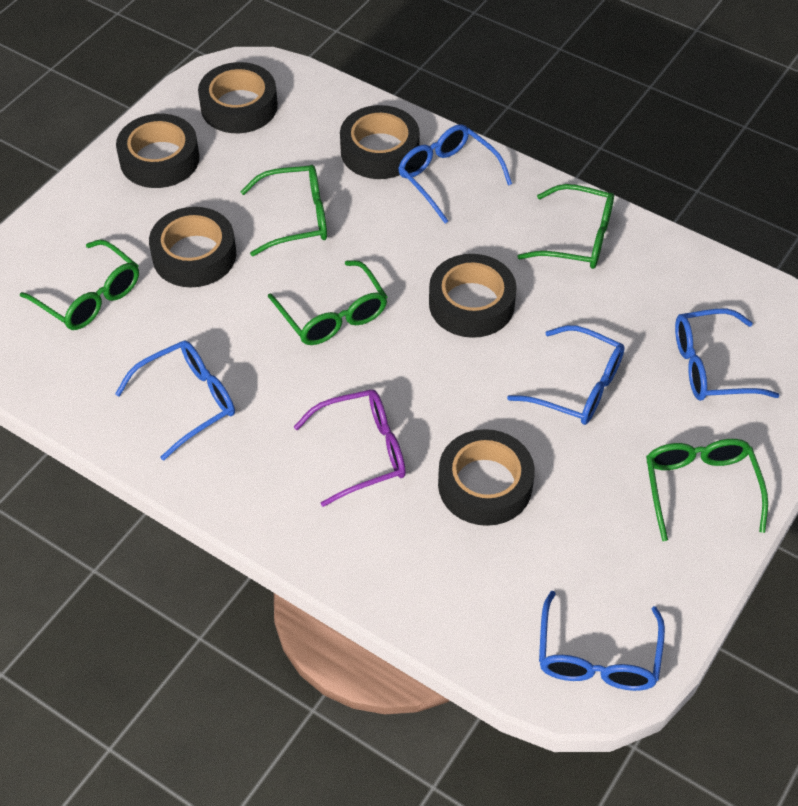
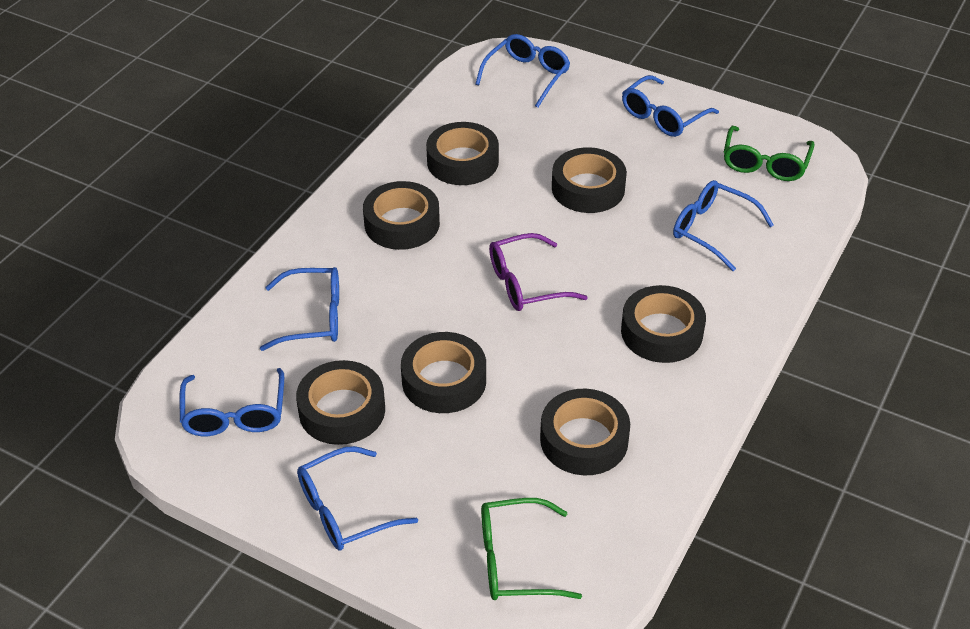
black tape: 6 -> 7
blue glasses: 5 -> 6
green glasses: 5 -> 2

